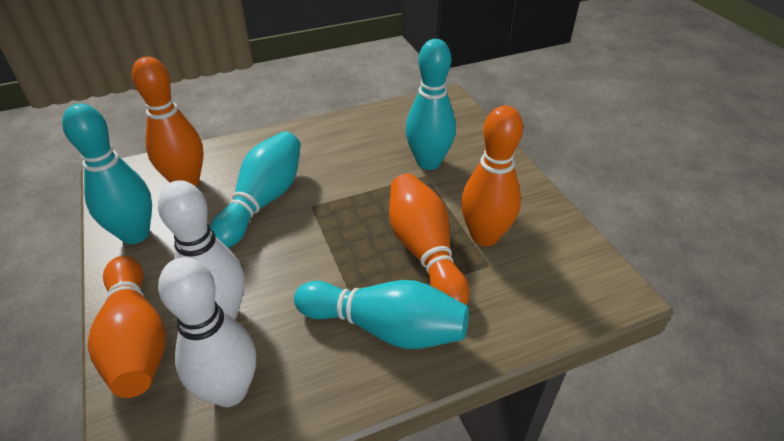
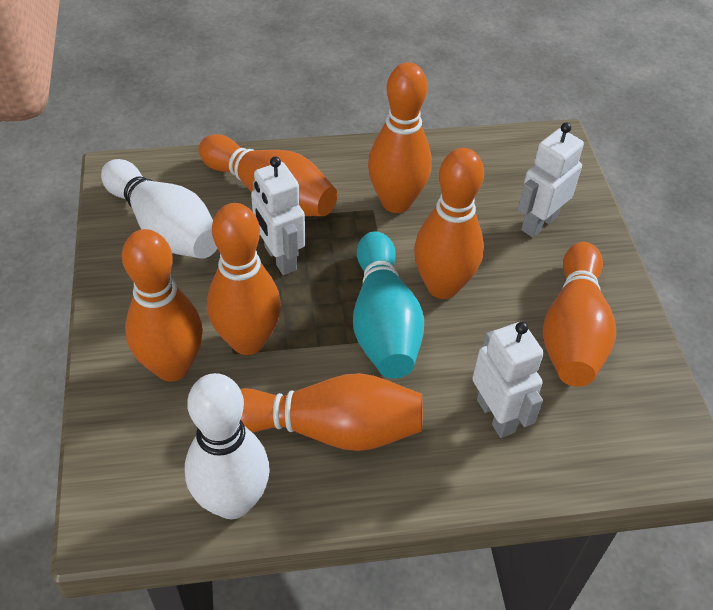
orange bowling pin: 4 -> 7
turquoise bowling pin: 4 -> 1
white robot: 0 -> 3

